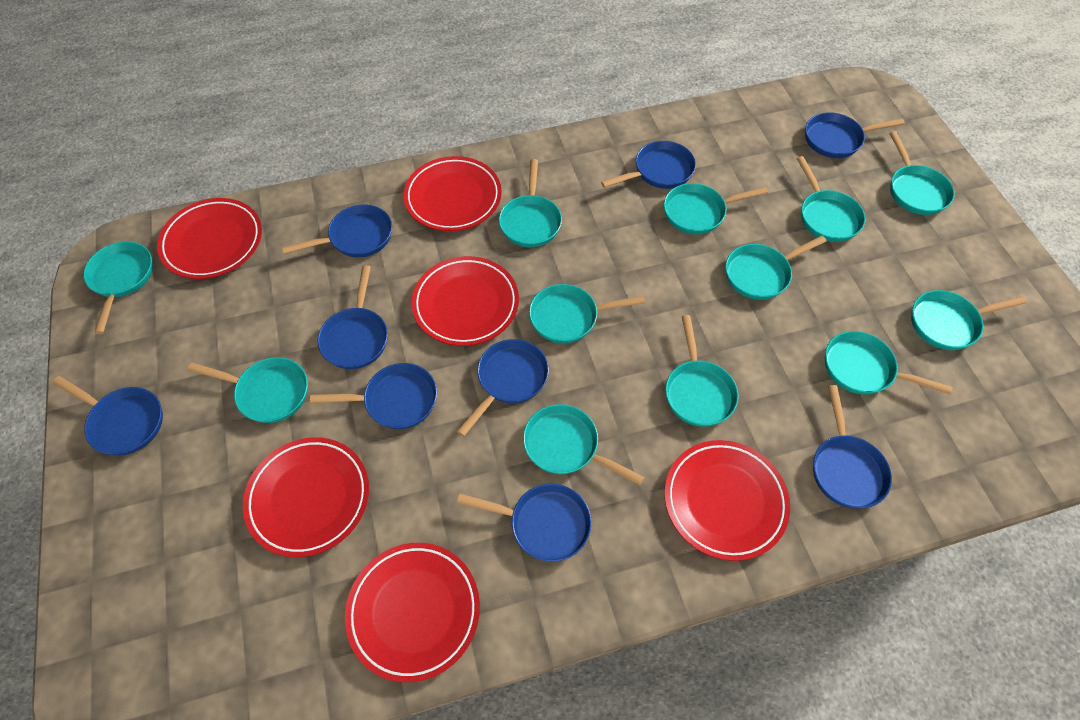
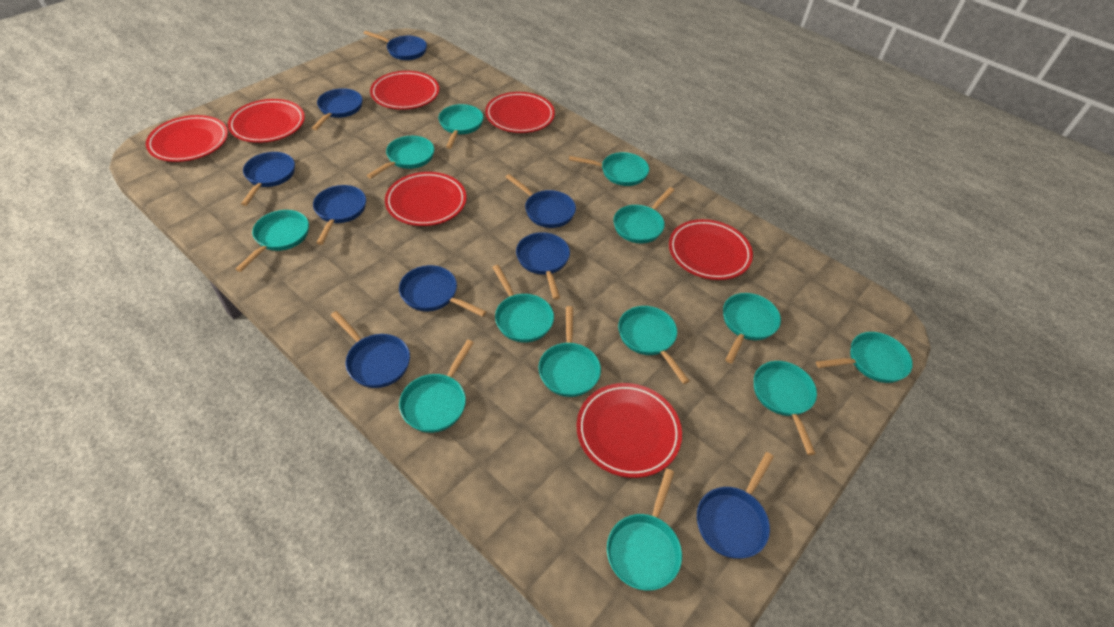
red plate: 6 -> 7
turquoise pan: 12 -> 13

